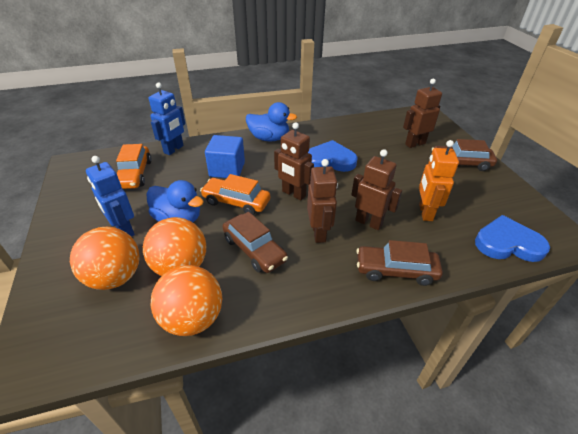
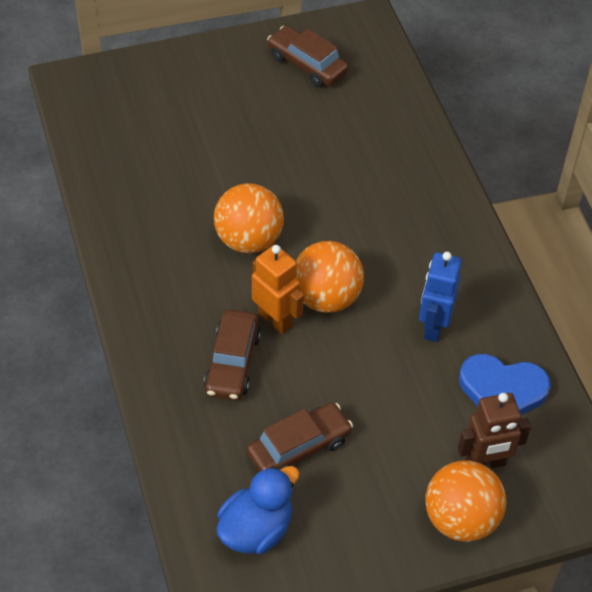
blue cube: 1 -> 0
blue duck: 2 -> 1
blue heart: 2 -> 1
blue robot: 2 -> 1
brown robot: 4 -> 1
orange car: 2 -> 0

